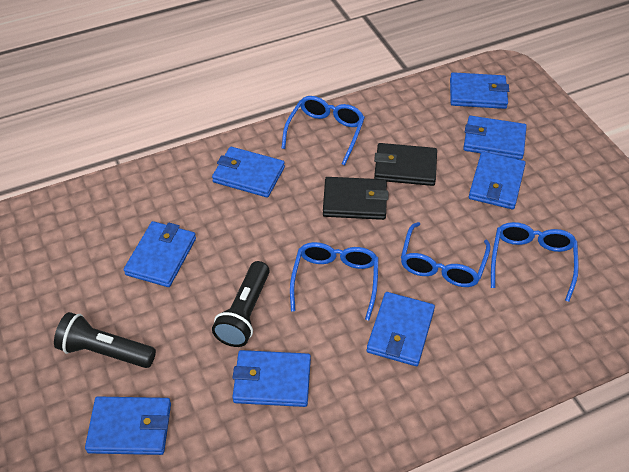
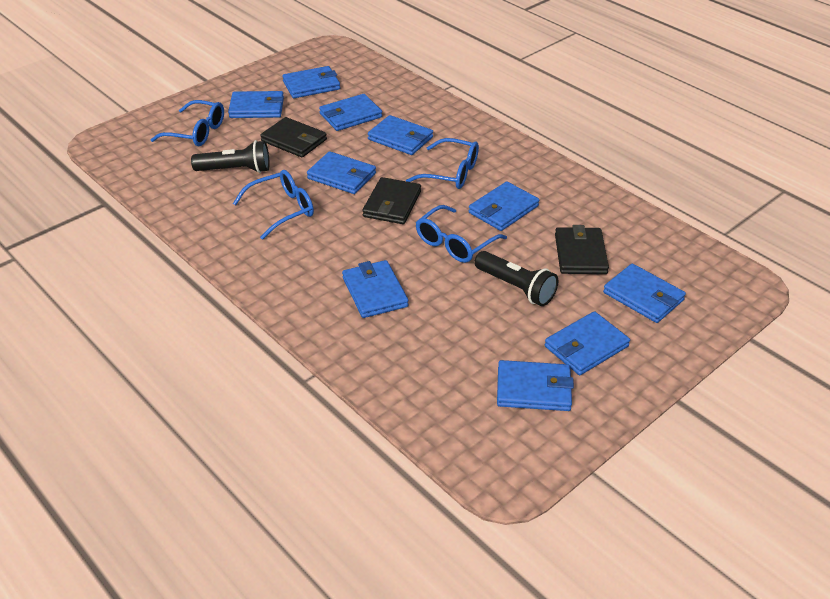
black wallet: 2 -> 3
blue wallet: 8 -> 10

